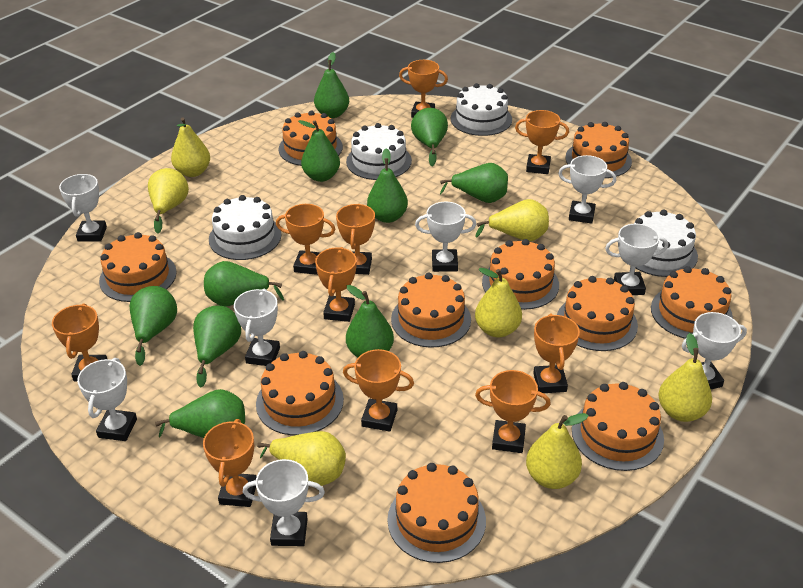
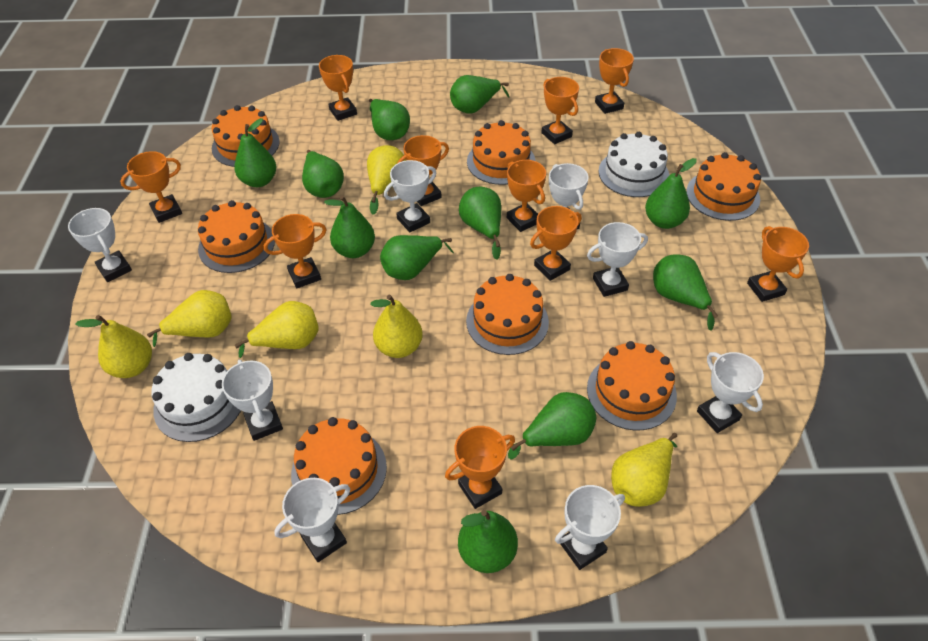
green pear: 10 -> 11
orange cake: 10 -> 7
white cake: 4 -> 2
yellow pear: 7 -> 6

